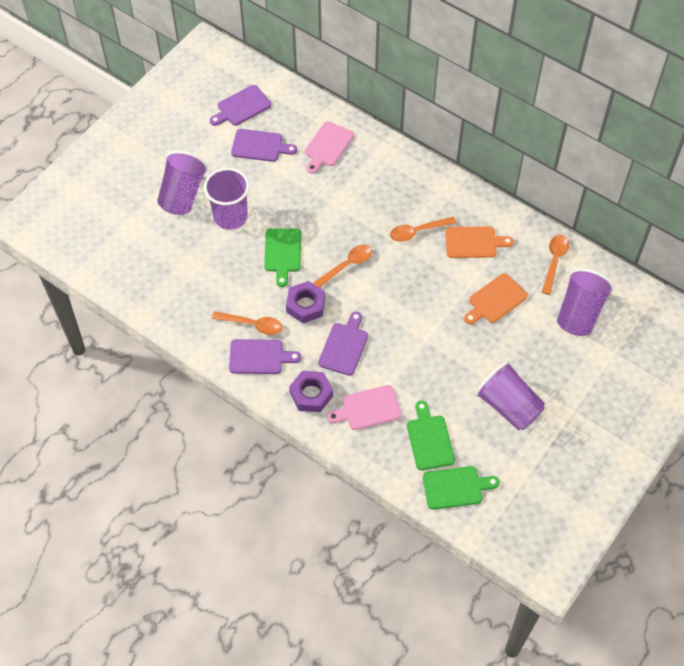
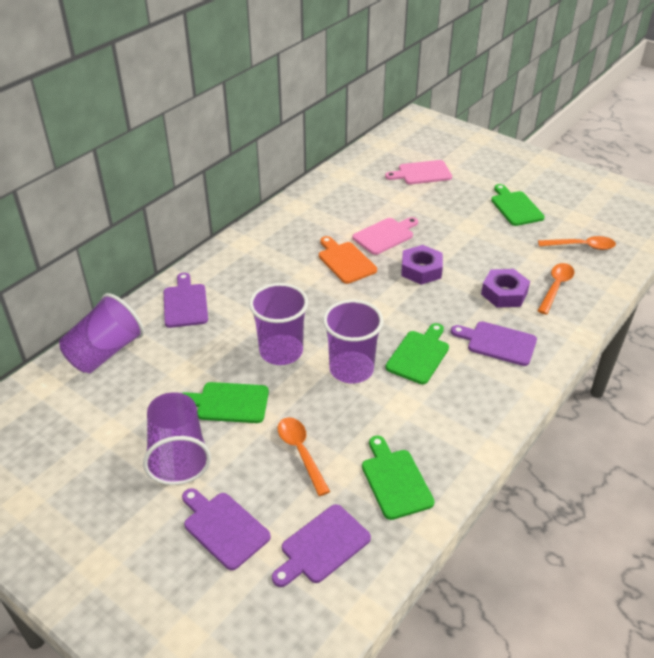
green cutting board: 3 -> 4
orange cutting board: 2 -> 1
orange spoon: 4 -> 3

